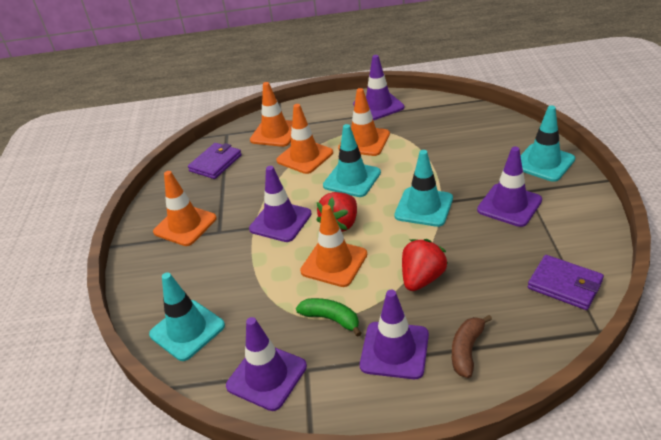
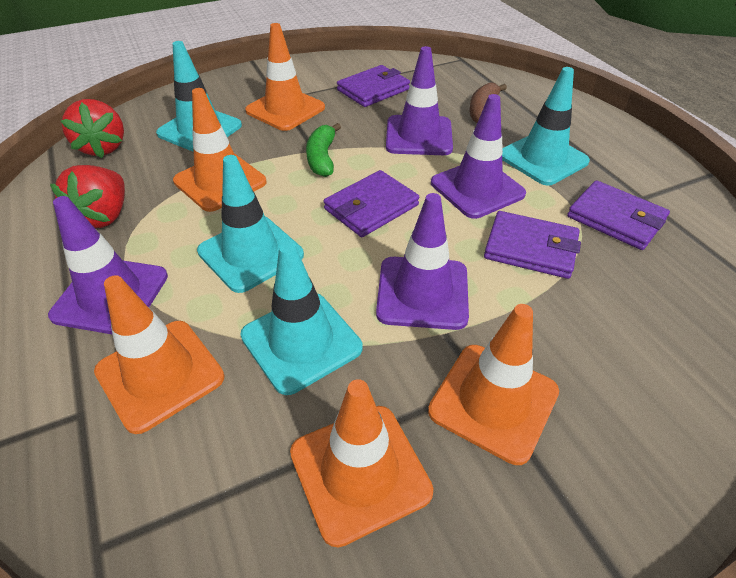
purple traffic cone: 5 -> 4
purple wallet: 2 -> 4

